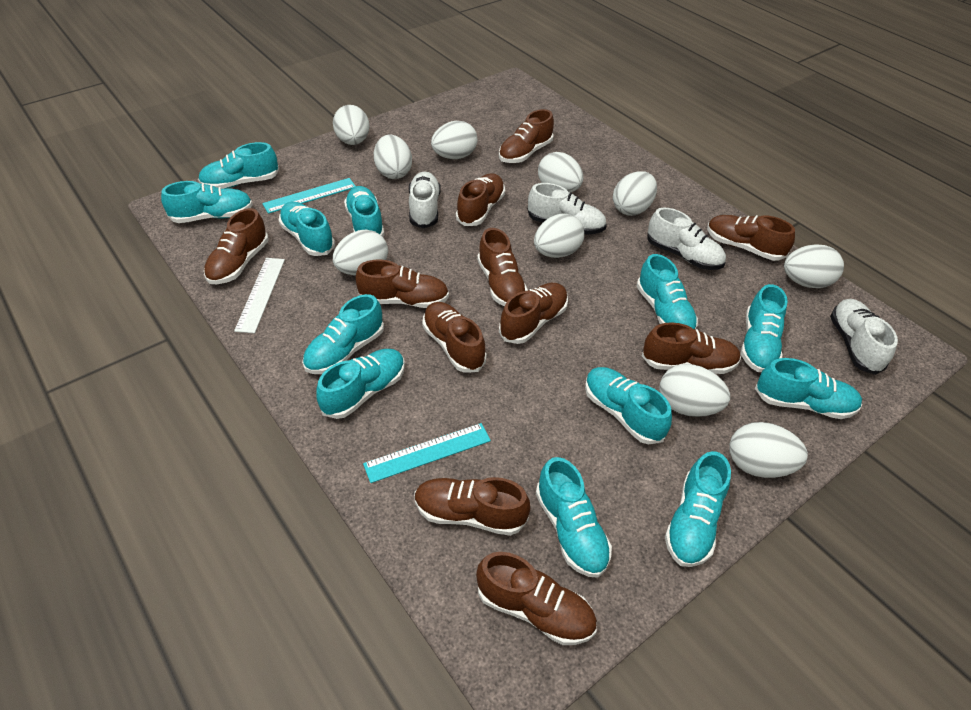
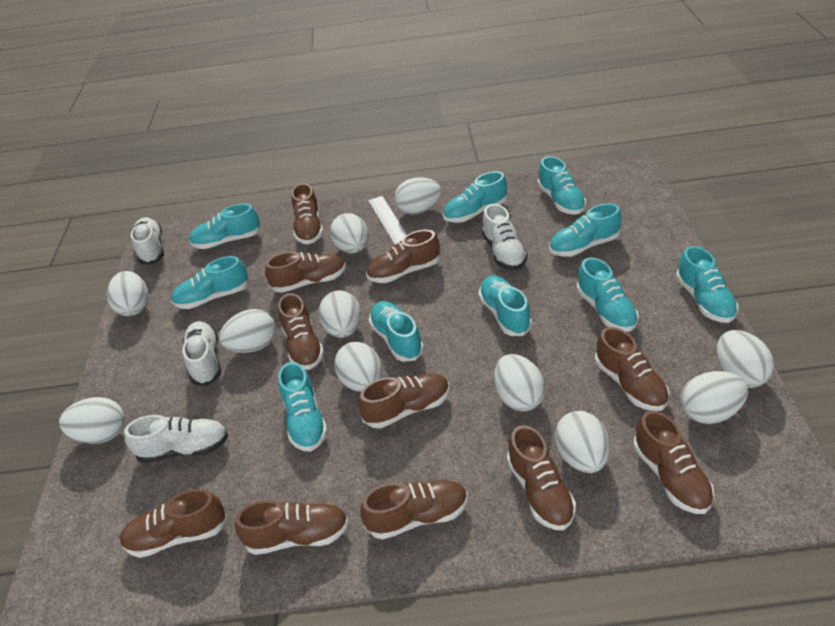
turquoise ruler: 2 -> 0
turquoise shoe: 12 -> 10
white egg: 10 -> 11

